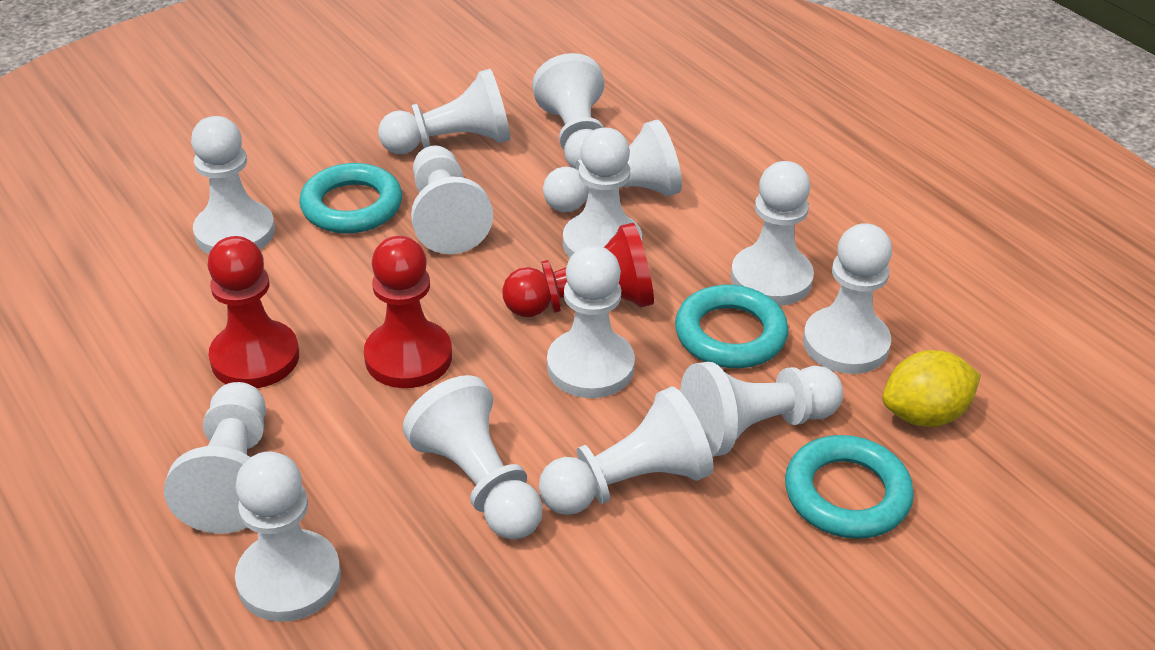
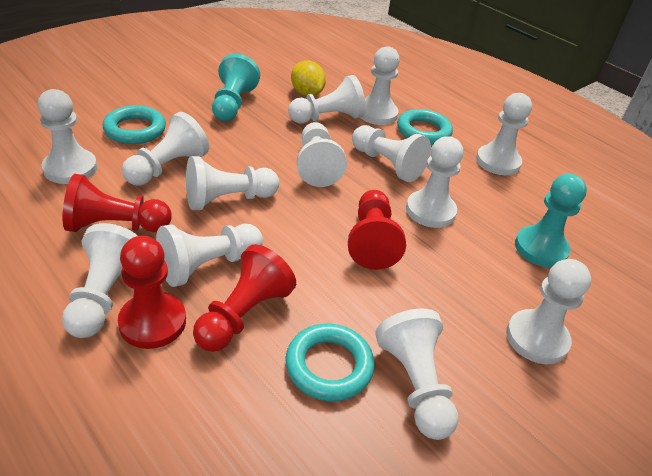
red pawn: 3 -> 4
turquoise pawn: 0 -> 2
white pawn: 14 -> 13

